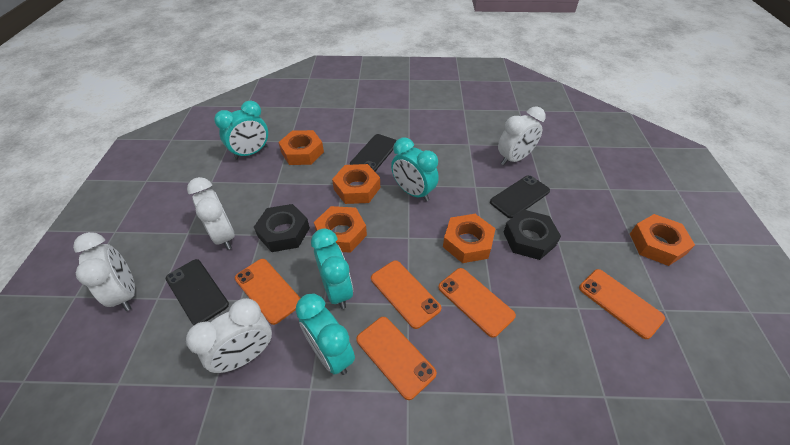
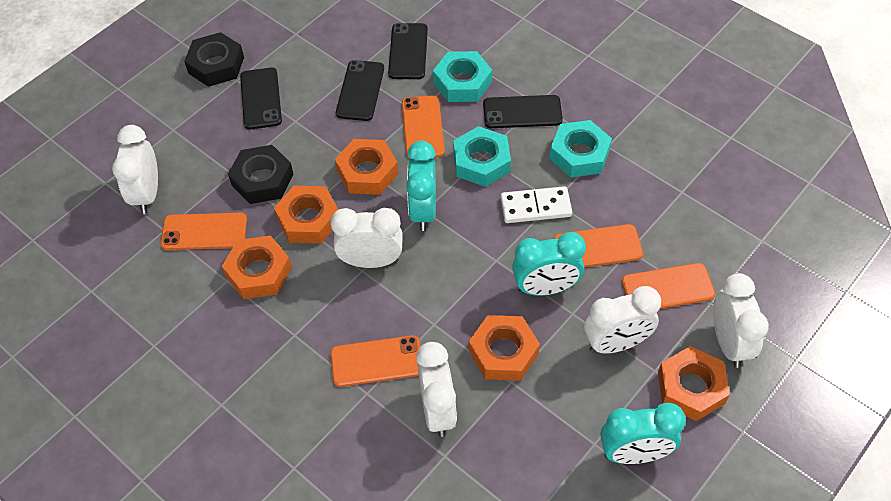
black phone: 3 -> 4
turquoise clock: 4 -> 3
turquoise nut: 0 -> 3
white clock: 4 -> 5
white domino: 0 -> 1

